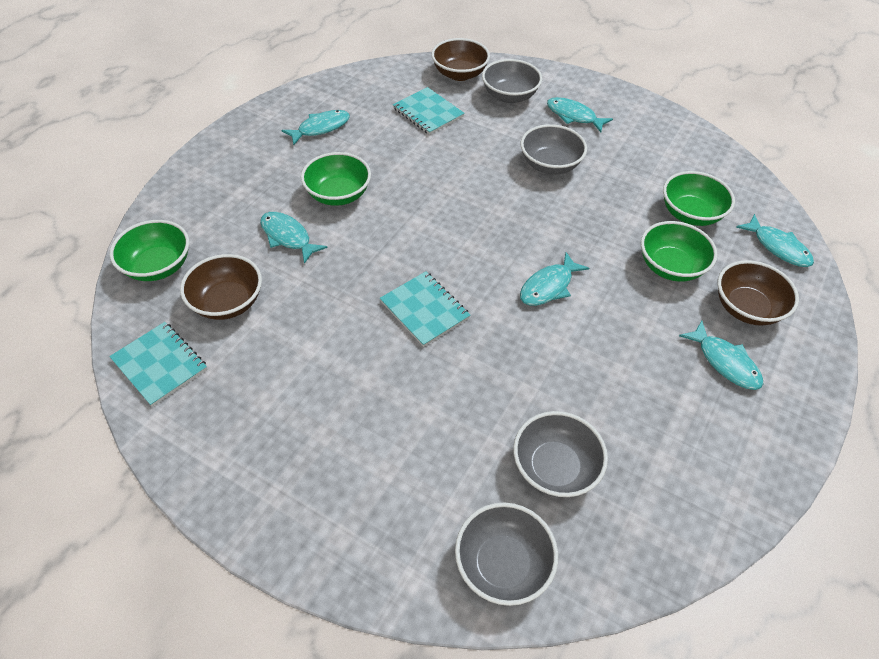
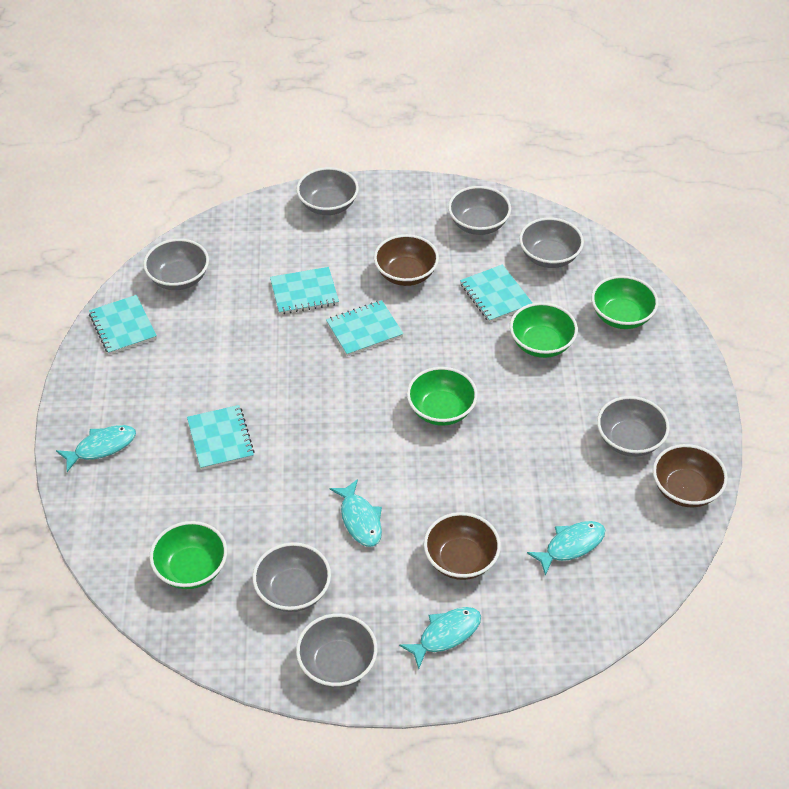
grey bowl: 4 -> 7
turquoise fish: 6 -> 4
turquoise notebook: 3 -> 5

